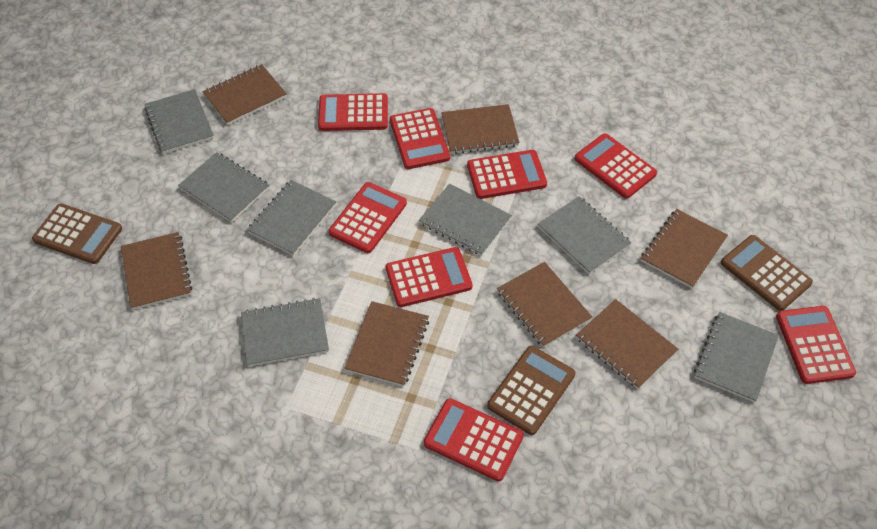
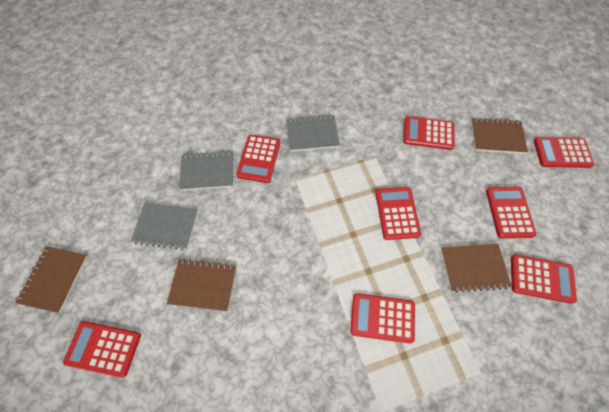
brown calculator: 3 -> 0
brown notebook: 7 -> 4
grey notebook: 7 -> 3

